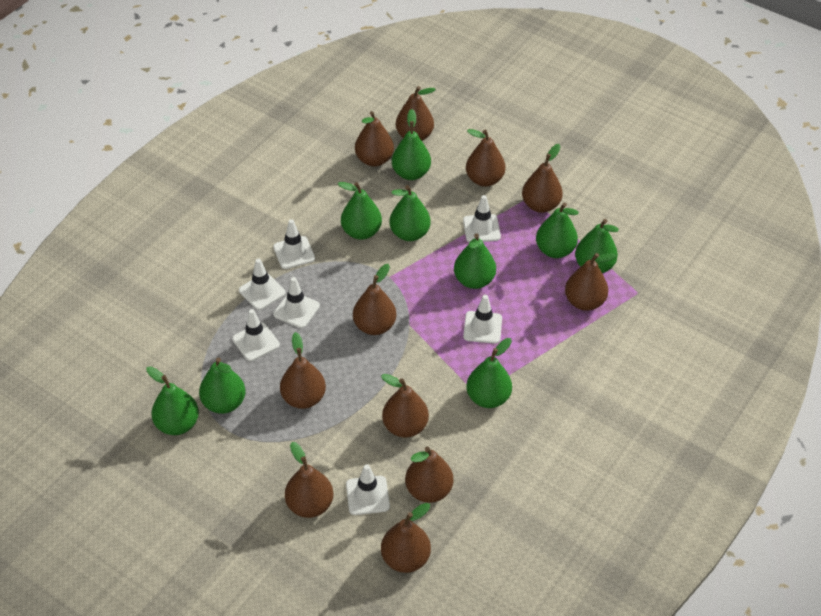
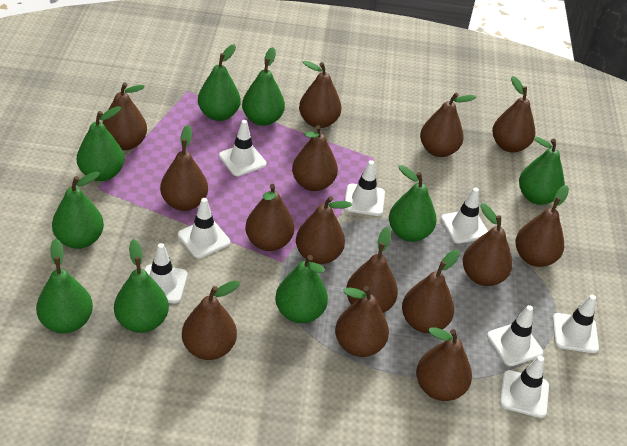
brown pear: 11 -> 15
white traffic cone: 7 -> 8

